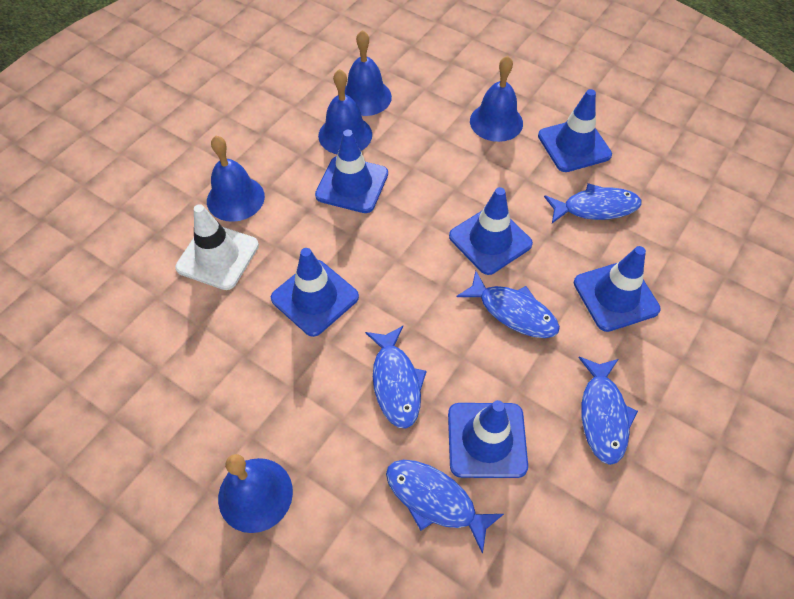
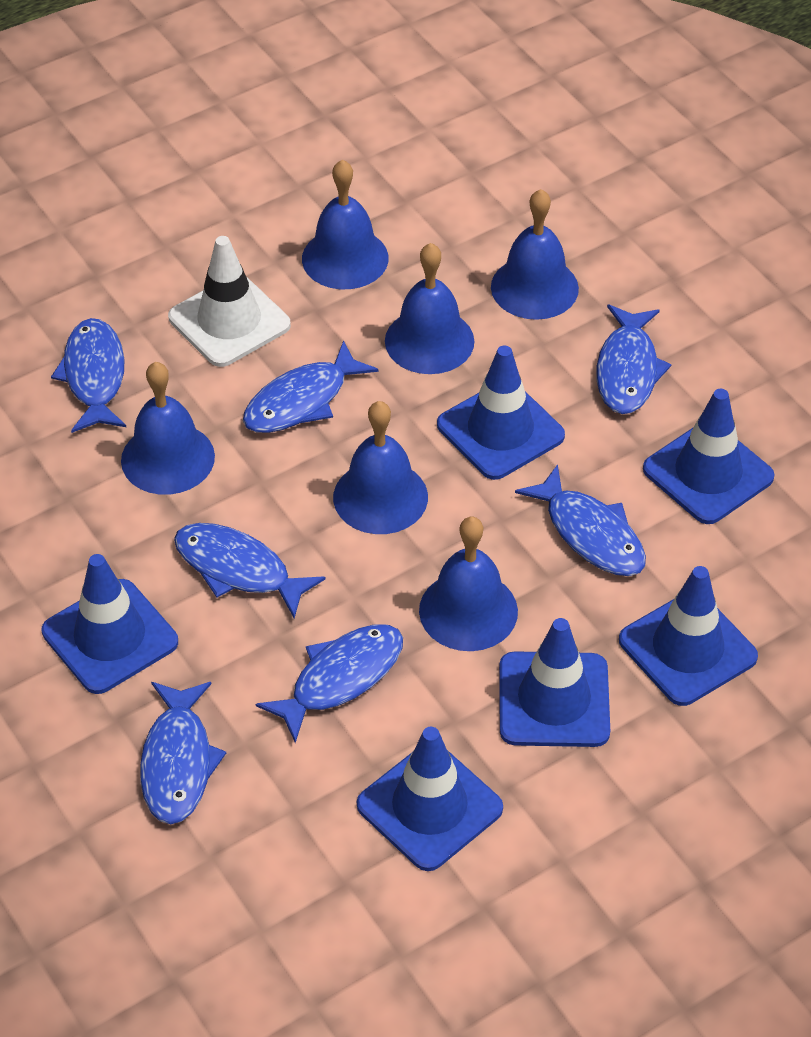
blue bell: 5 -> 6
blue fish: 5 -> 7

